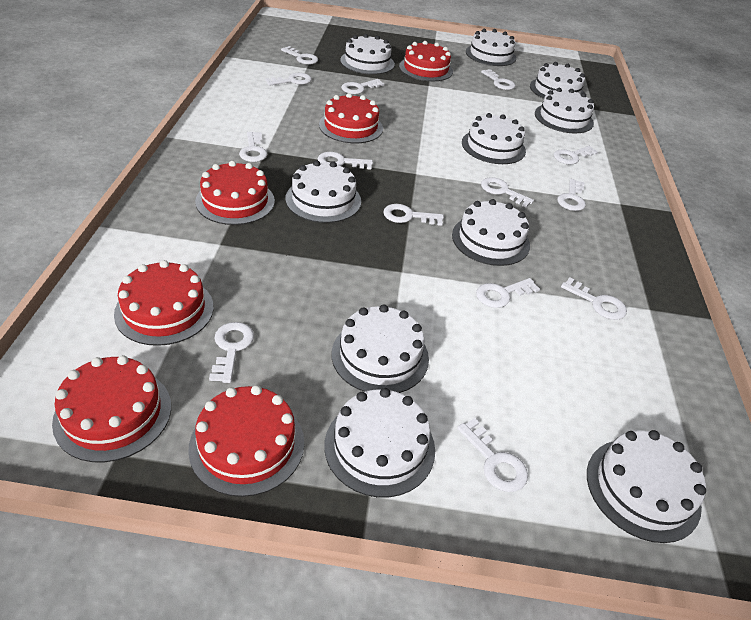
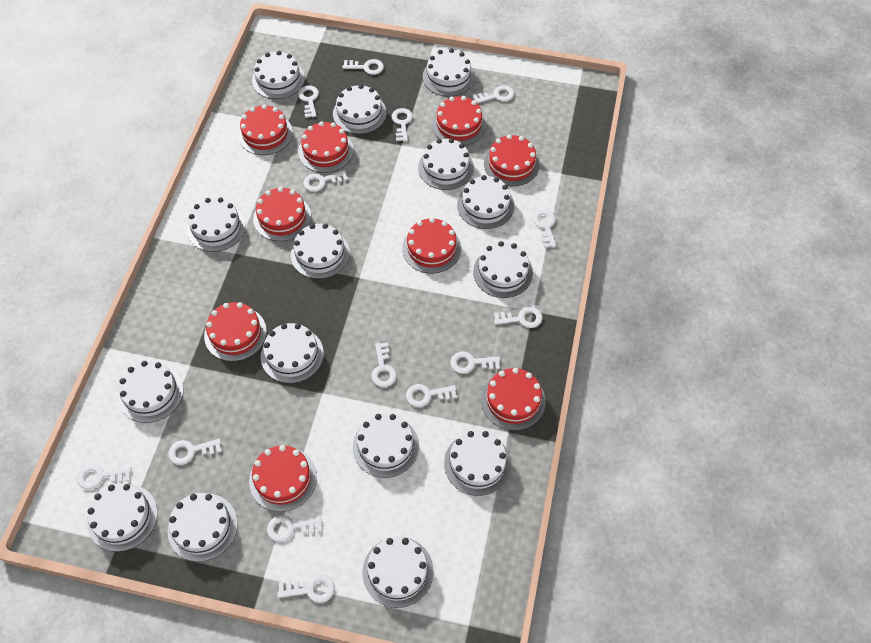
red cake: 6 -> 9
white cake: 10 -> 15

